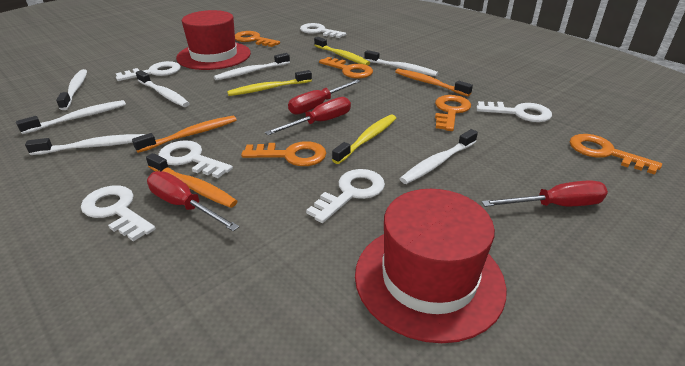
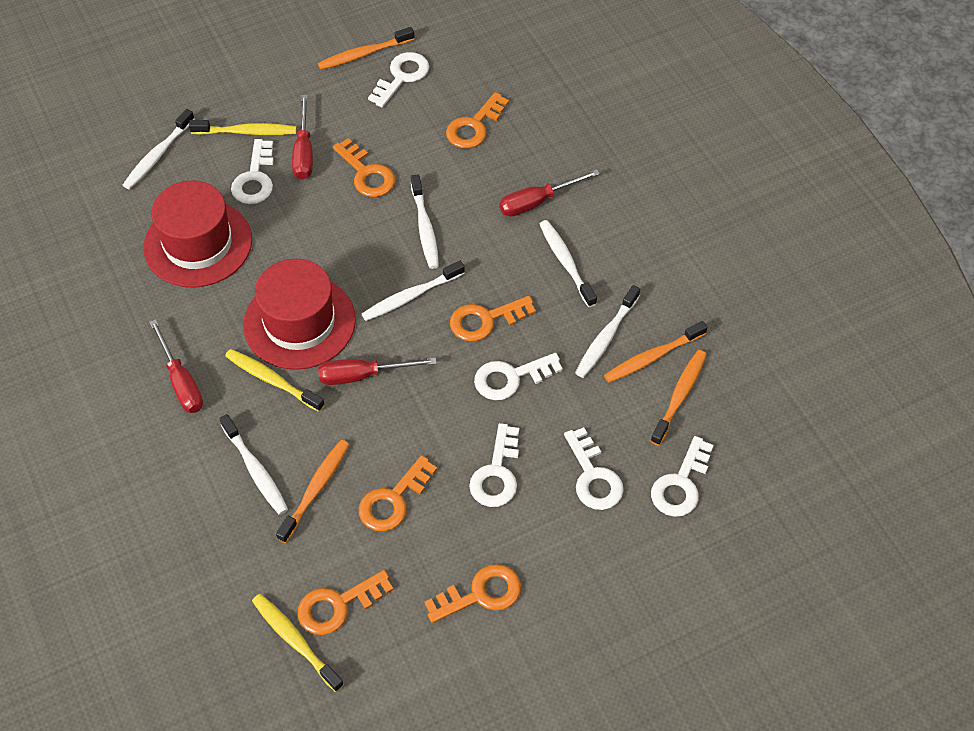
orange key: 5 -> 6
orange toothbrush: 3 -> 4
white toothbrush: 7 -> 6

